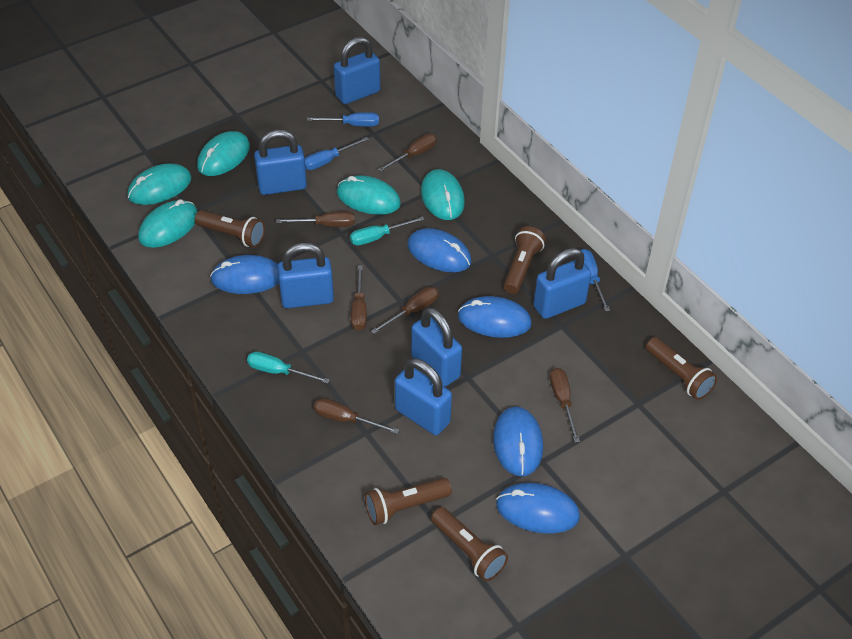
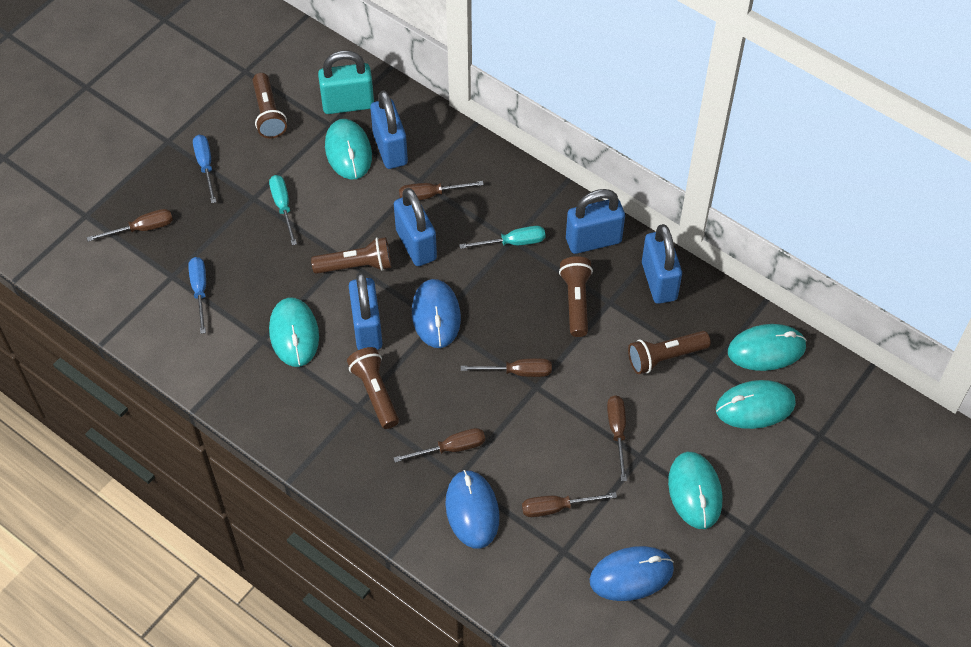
blue mouse: 5 -> 3
blue padlock: 6 -> 5
blue screwdriver: 3 -> 2
turquoise padlock: 0 -> 1

